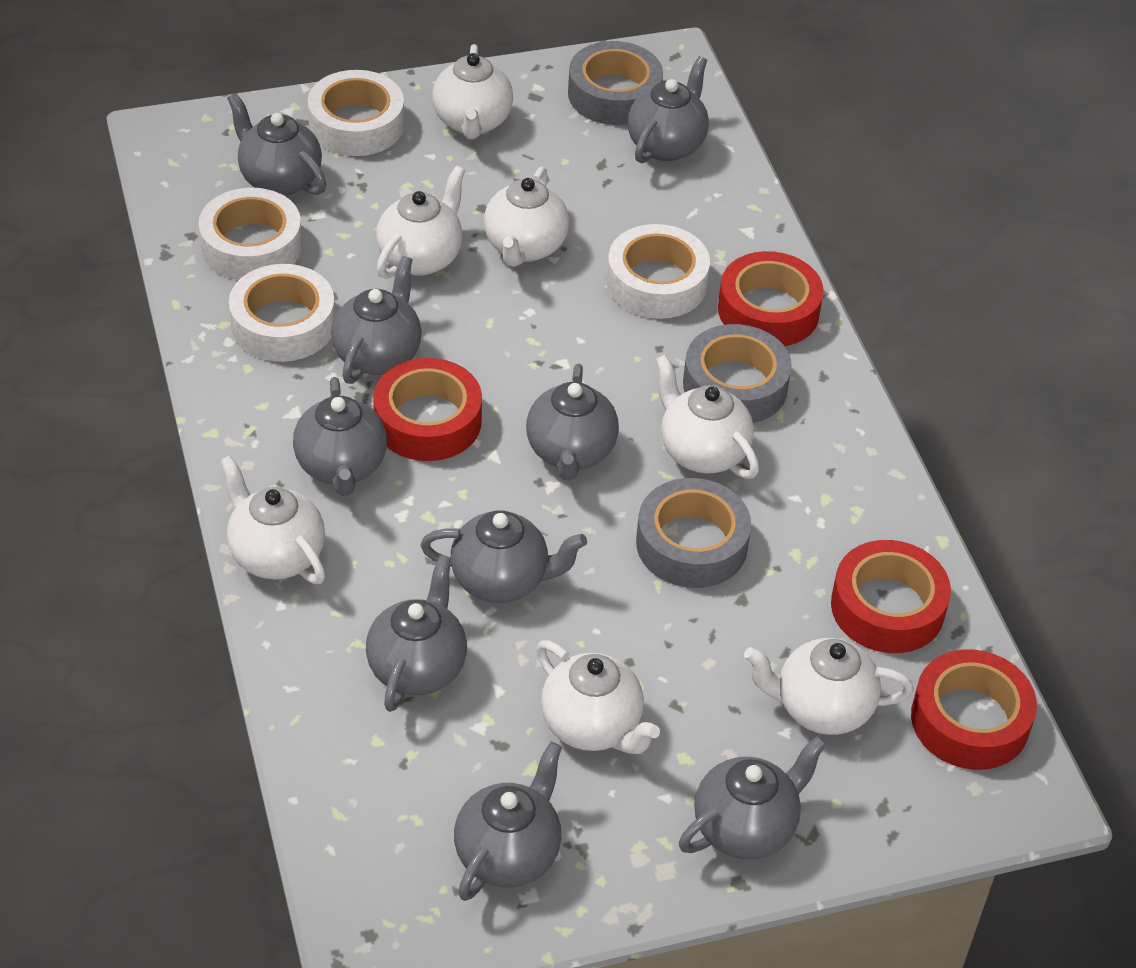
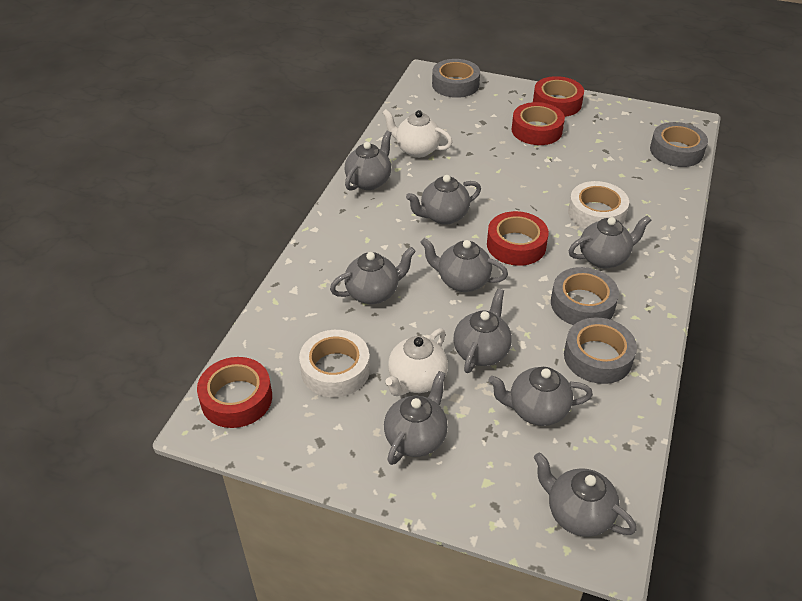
grey tape: 3 -> 4
white tape: 4 -> 2
white teapot: 7 -> 2

